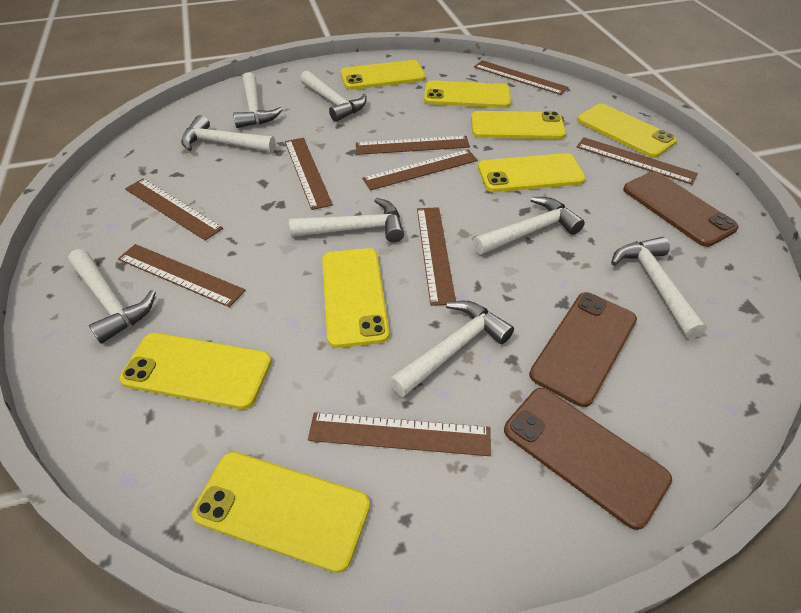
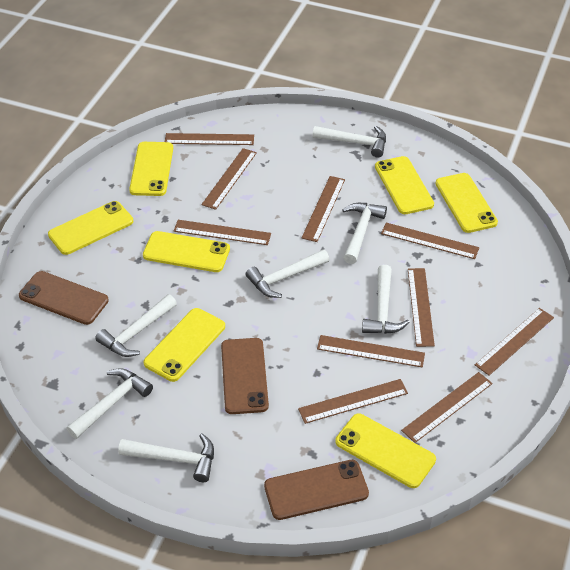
brown ruler: 9 -> 10
white hammer: 8 -> 7
yellow phone: 8 -> 7

